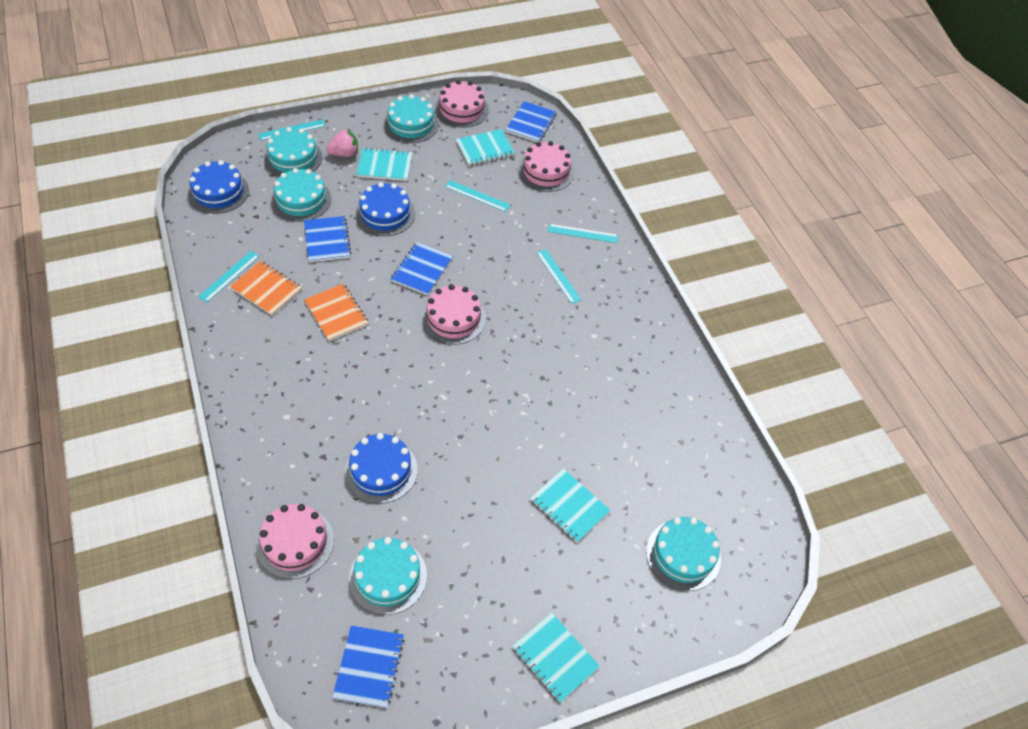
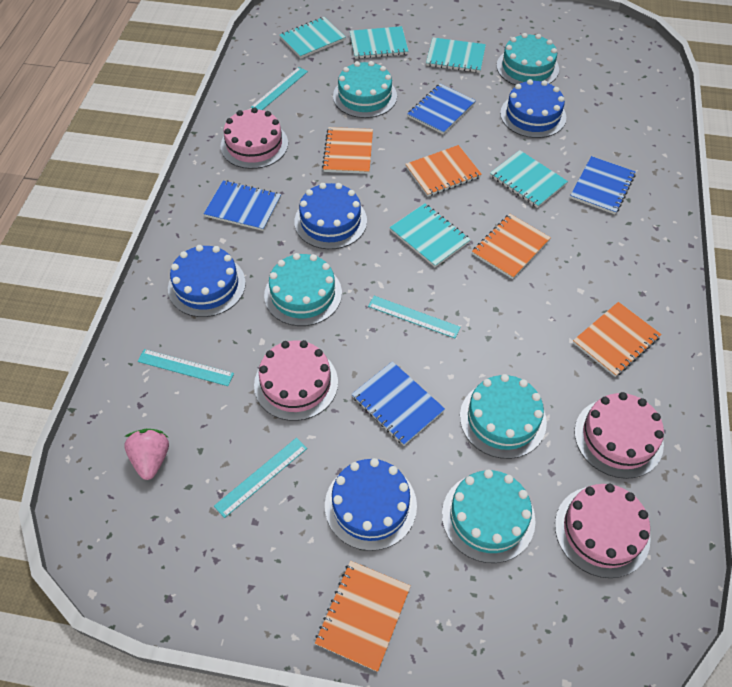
blue cake: 3 -> 4
orange notebook: 2 -> 5
turquoise notebook: 4 -> 5
turquoise ruler: 5 -> 4

